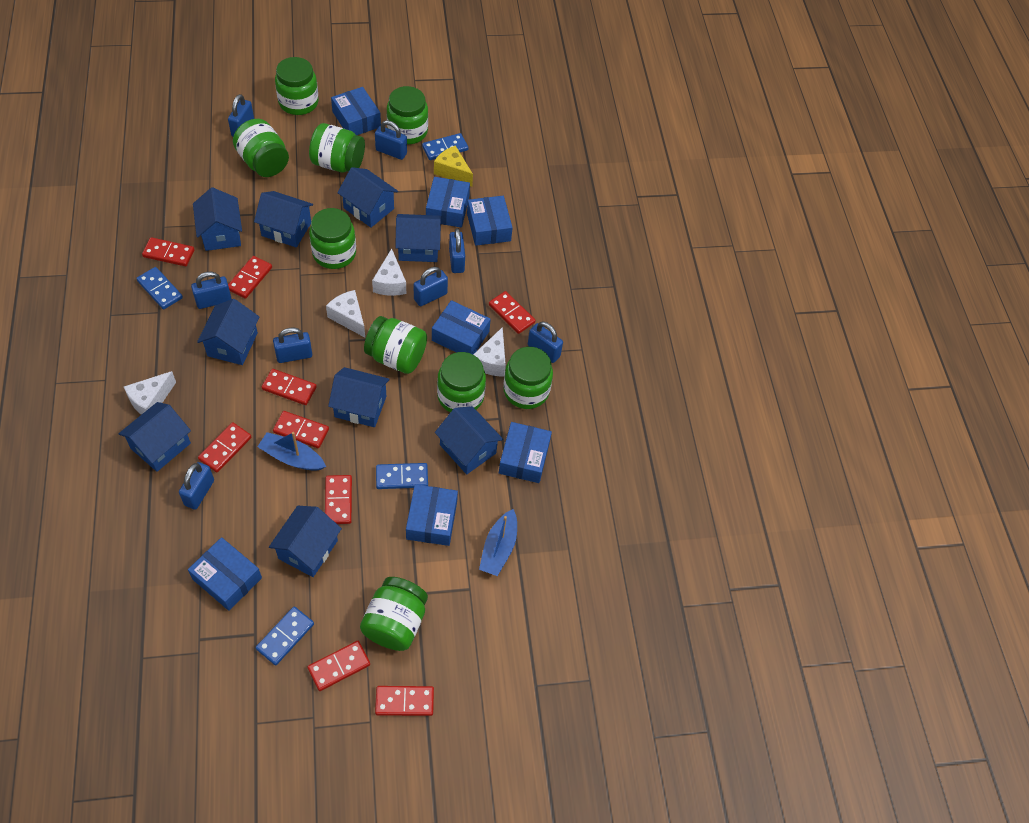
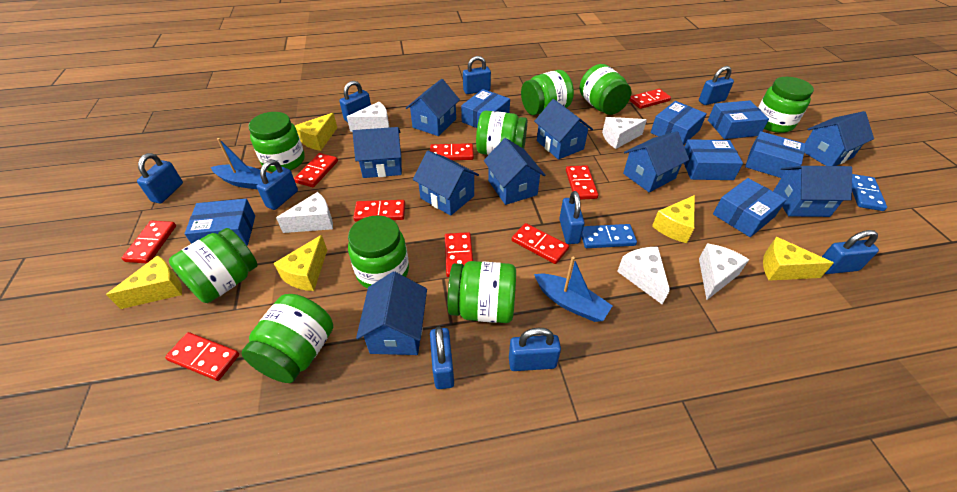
blue domino: 4 -> 2
blue padlock: 8 -> 9
white cheese: 4 -> 5
yellow cheese: 1 -> 5

